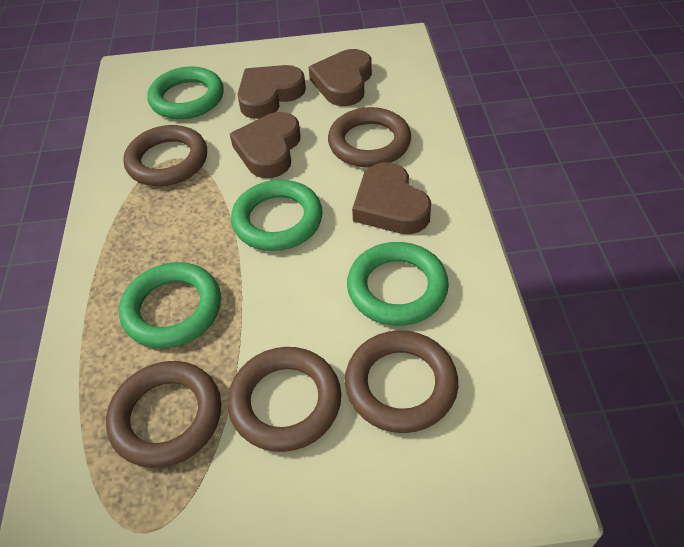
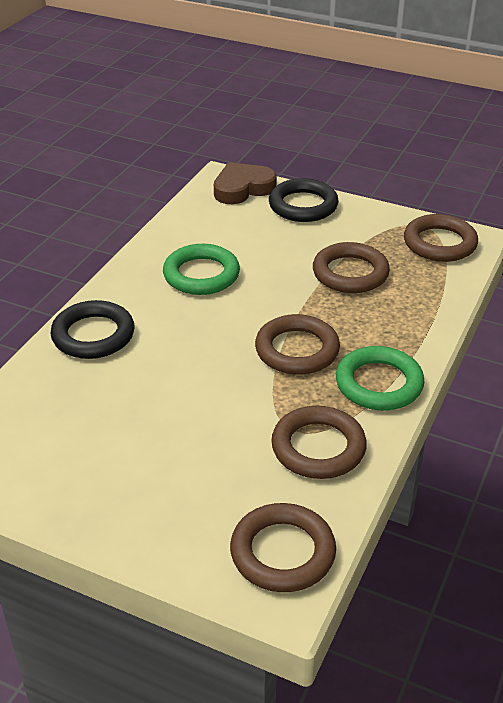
black ring: 0 -> 2
brown heart: 4 -> 1
green ring: 4 -> 2

